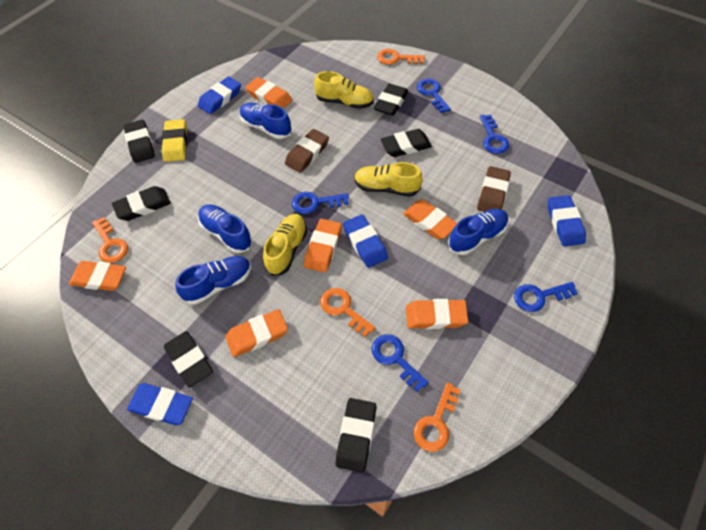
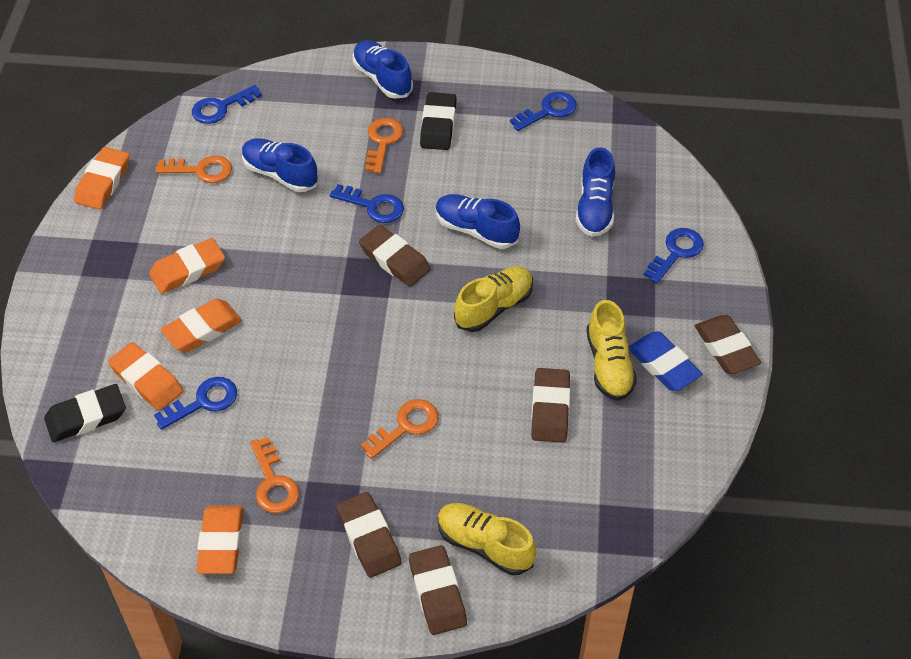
black eraser: 6 -> 2
blue eraser: 4 -> 1
brown eraser: 2 -> 5
orange eraser: 6 -> 5
yellow eraser: 1 -> 0

